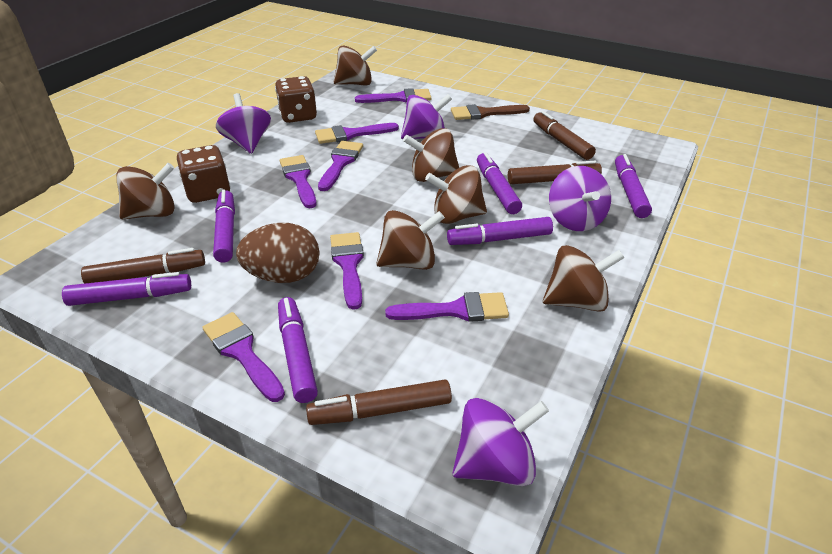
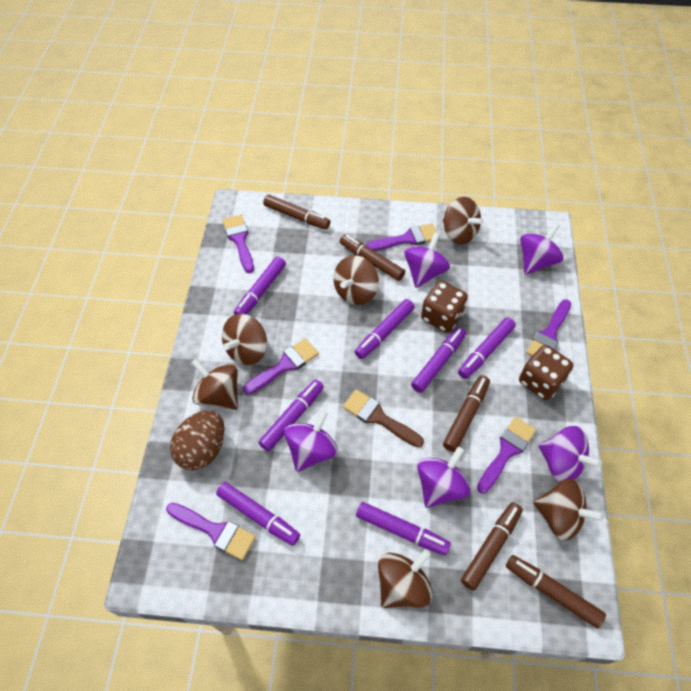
brown marker: 4 -> 5
purple brush: 7 -> 6
purple marker: 6 -> 7
purple spinning top: 4 -> 5

